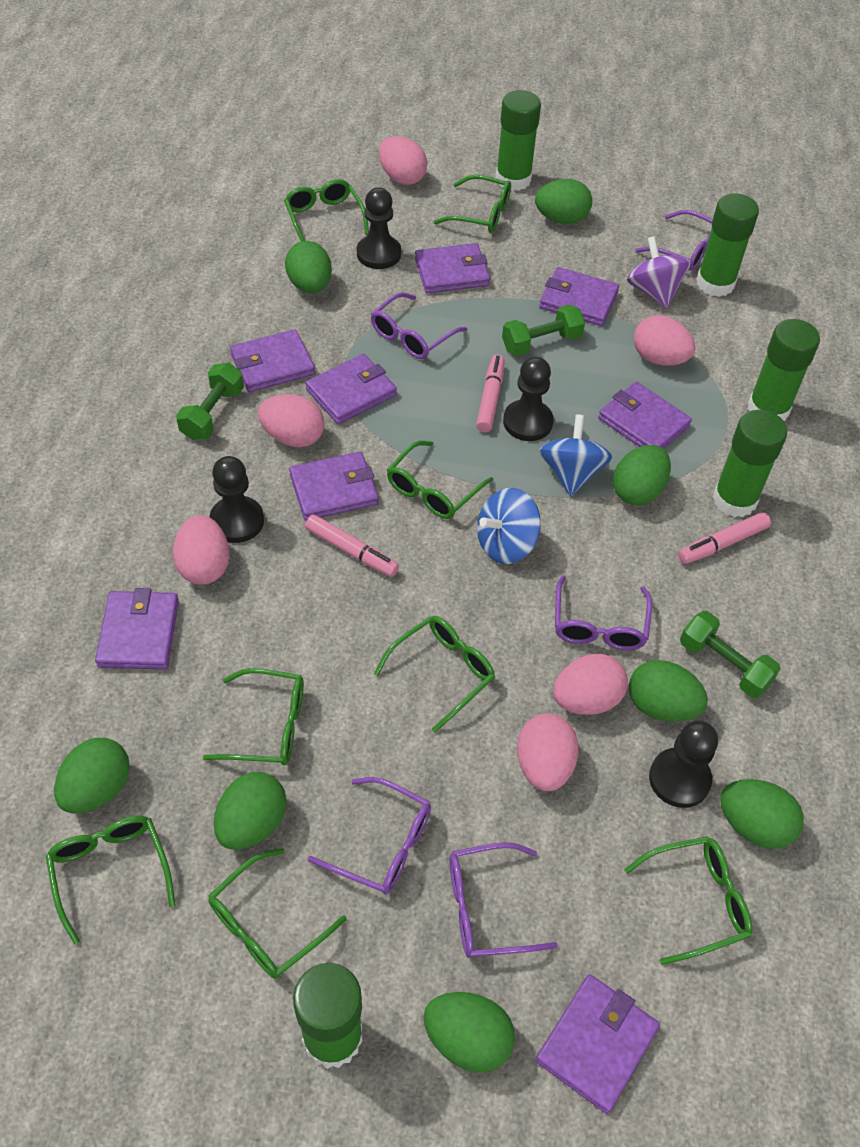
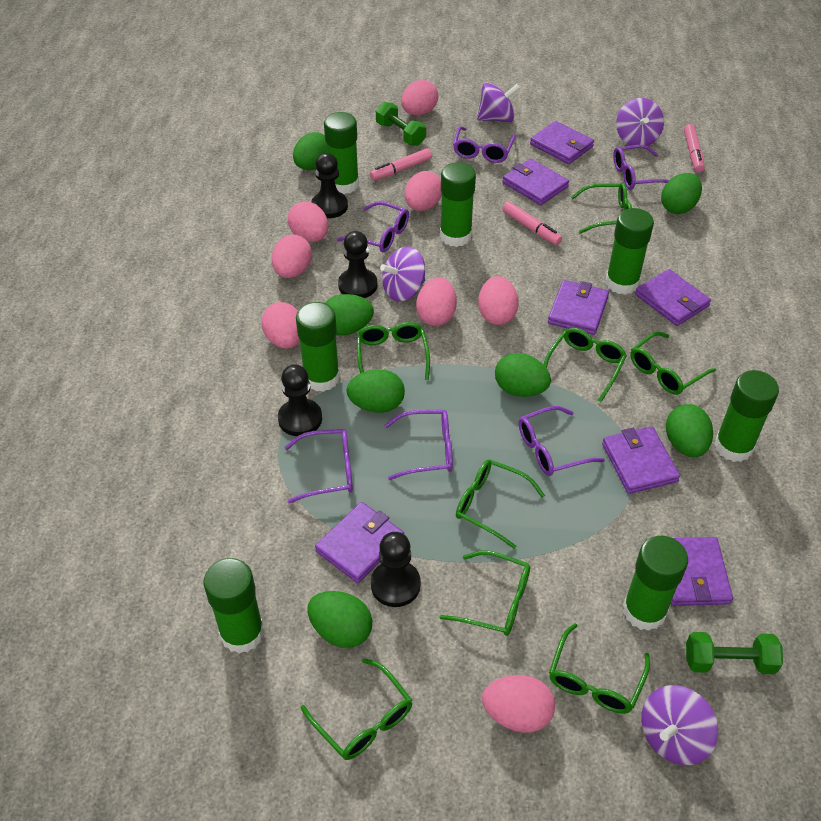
blue spinning top: 2 -> 0
green dumbbell: 3 -> 2
green egg: 8 -> 7
green glue stick: 5 -> 7
pink egg: 6 -> 8
purple glasses: 5 -> 6
purple spinning top: 1 -> 4
purple wallet: 8 -> 7

